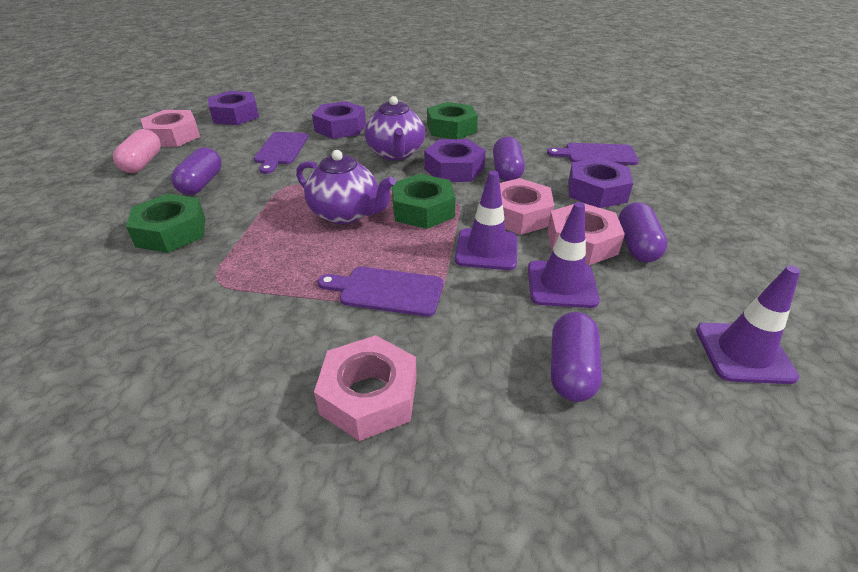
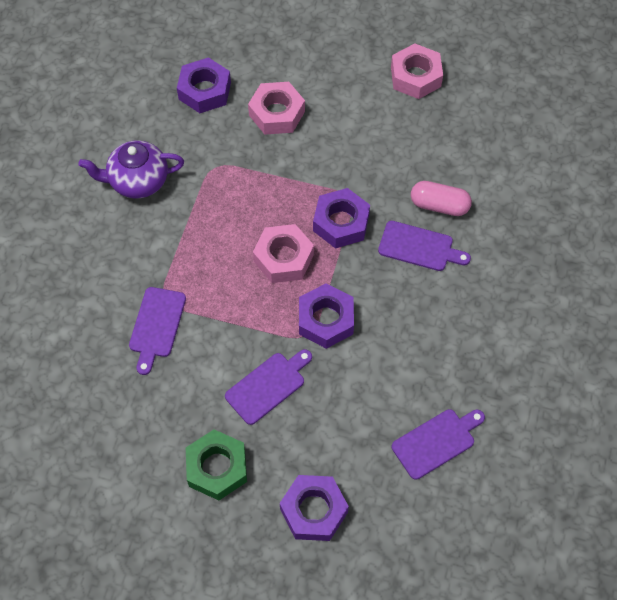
green nut: 3 -> 1
pink nut: 4 -> 3
purple capsule: 4 -> 0
purple cutting board: 3 -> 4
purple teapot: 2 -> 1
purple traffic cone: 3 -> 0

